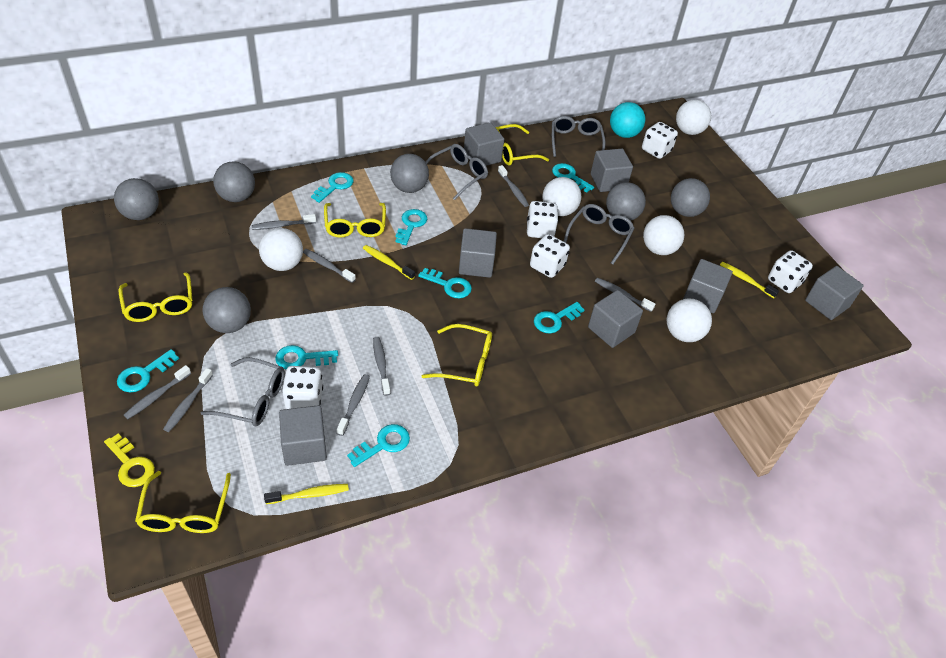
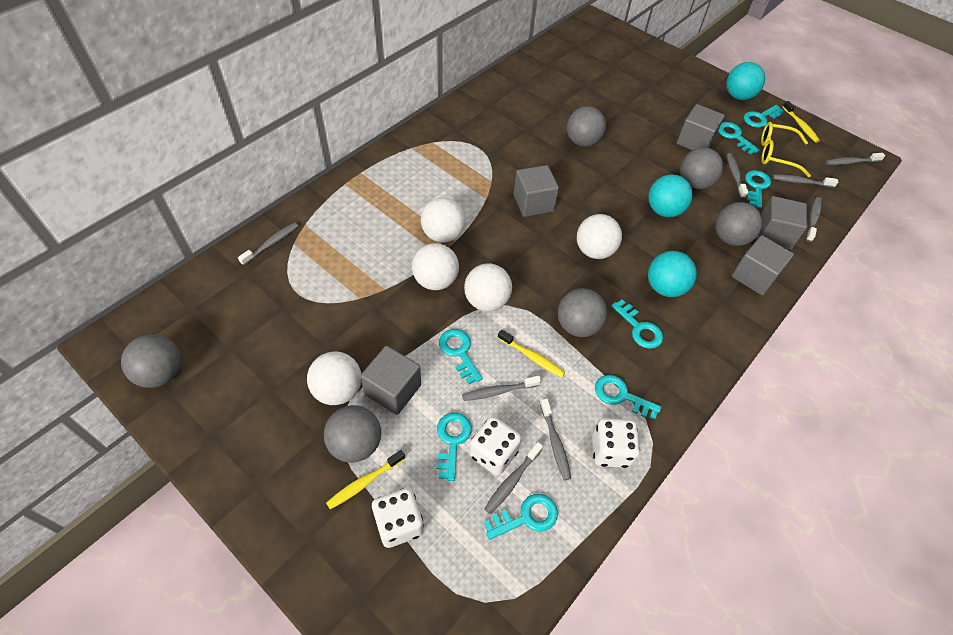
grey cube: 7 -> 5
grey glasses: 4 -> 0
turquoise ball: 1 -> 3
white dice: 5 -> 3
yellow glasses: 5 -> 1
yellow key: 1 -> 0

